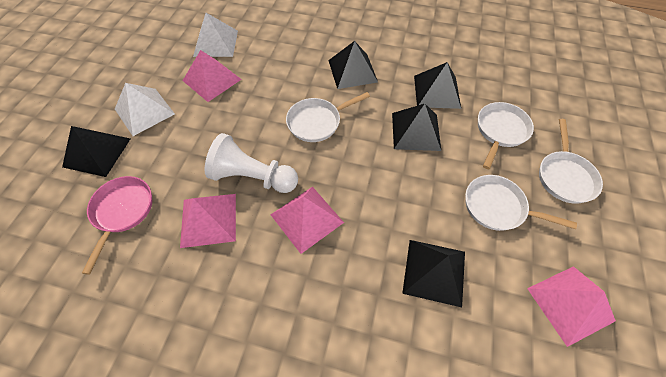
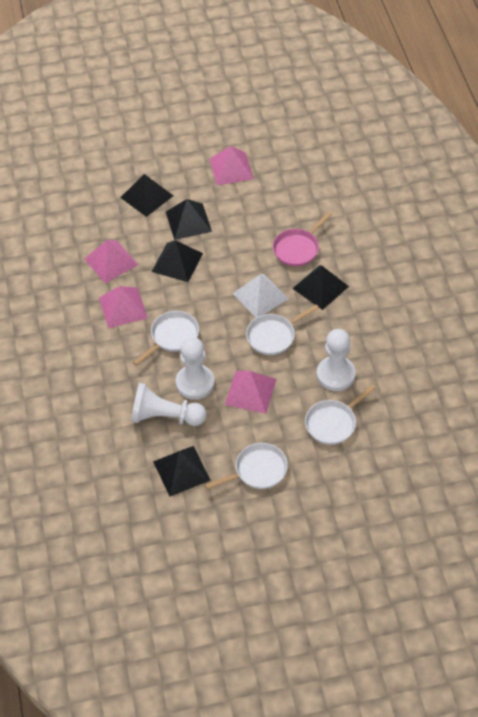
white pawn: 1 -> 3
white pyramid: 2 -> 1

